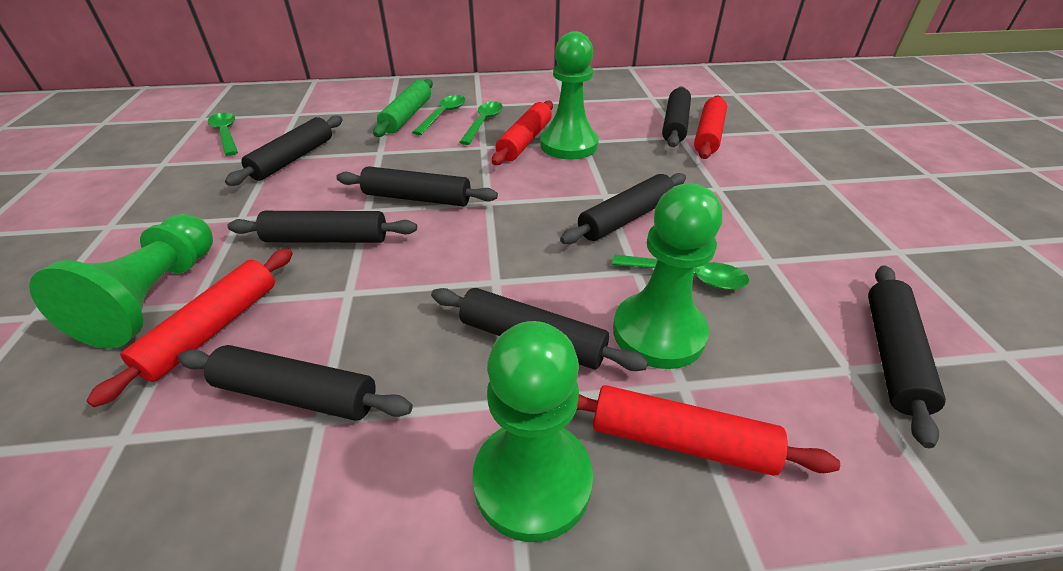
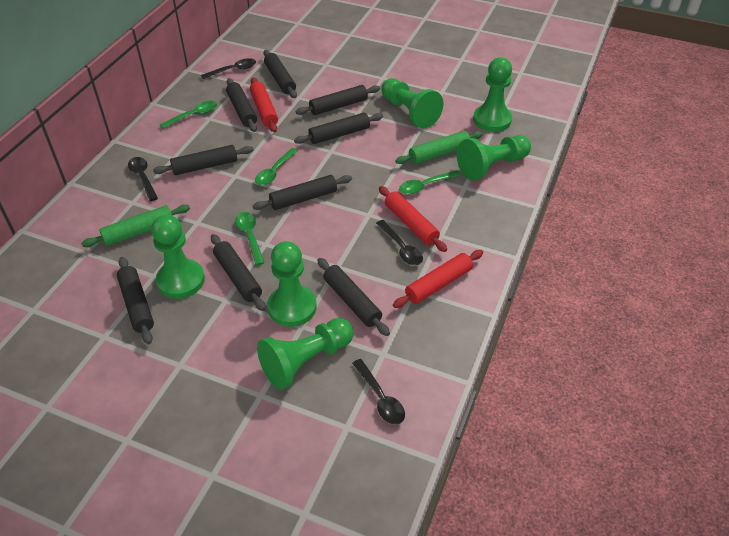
black rolling pin: 8 -> 9
black spoon: 0 -> 4
green pawn: 4 -> 6
green rolling pin: 1 -> 2
red rolling pin: 4 -> 3

